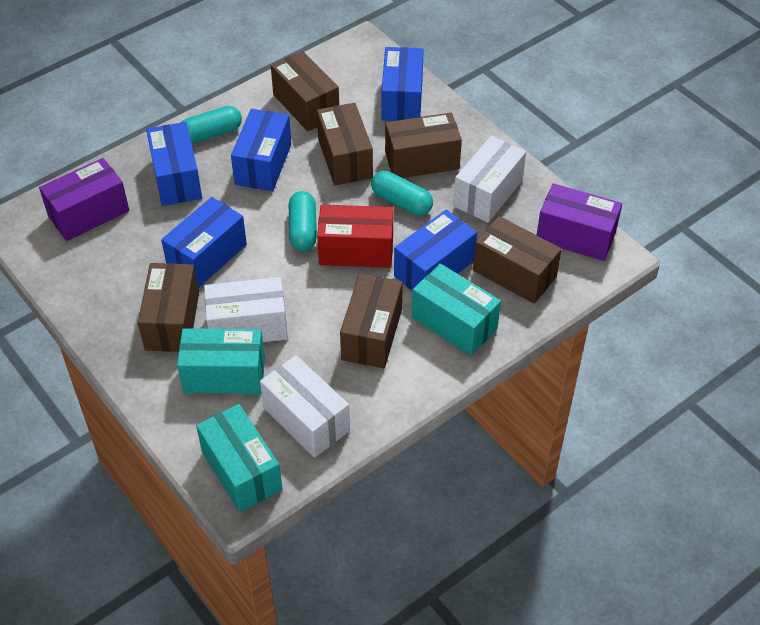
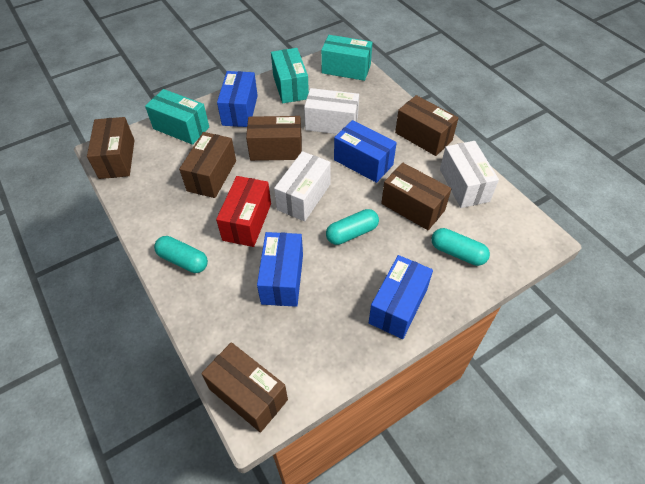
blue box: 5 -> 4
purple box: 2 -> 0

